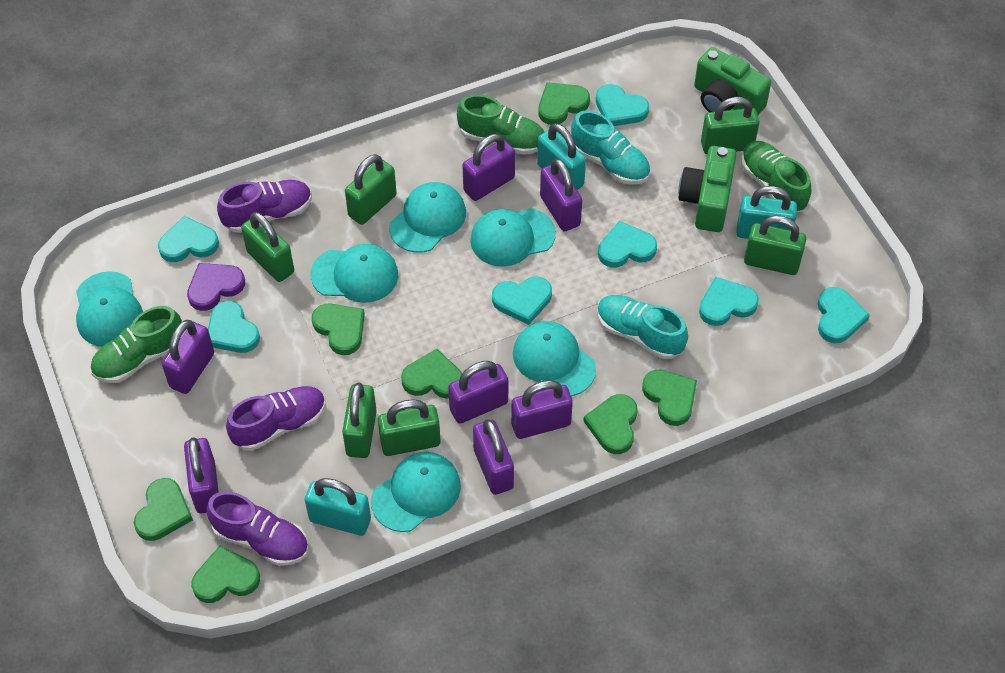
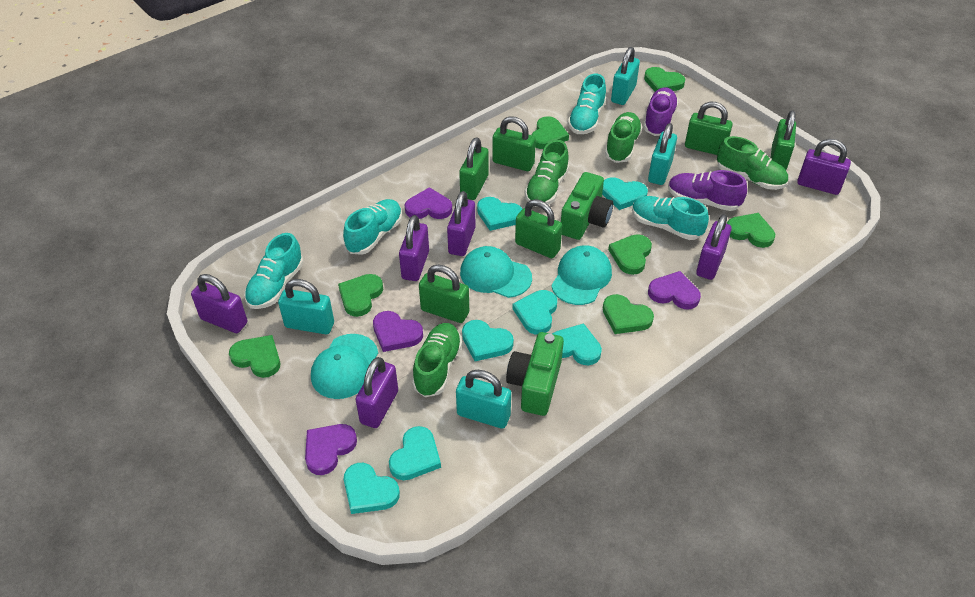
green shoe: 3 -> 4
purple heart: 1 -> 4
purple padlock: 7 -> 6
purple shoe: 3 -> 2
turquoise cap: 6 -> 3
turquoise padlock: 3 -> 4
turquoise shoe: 2 -> 4

